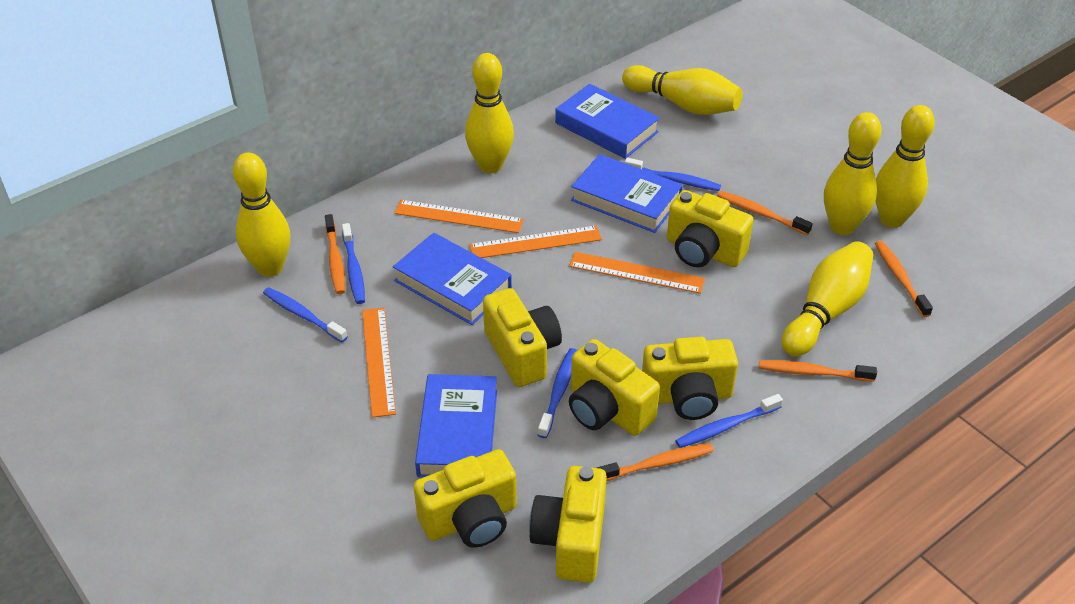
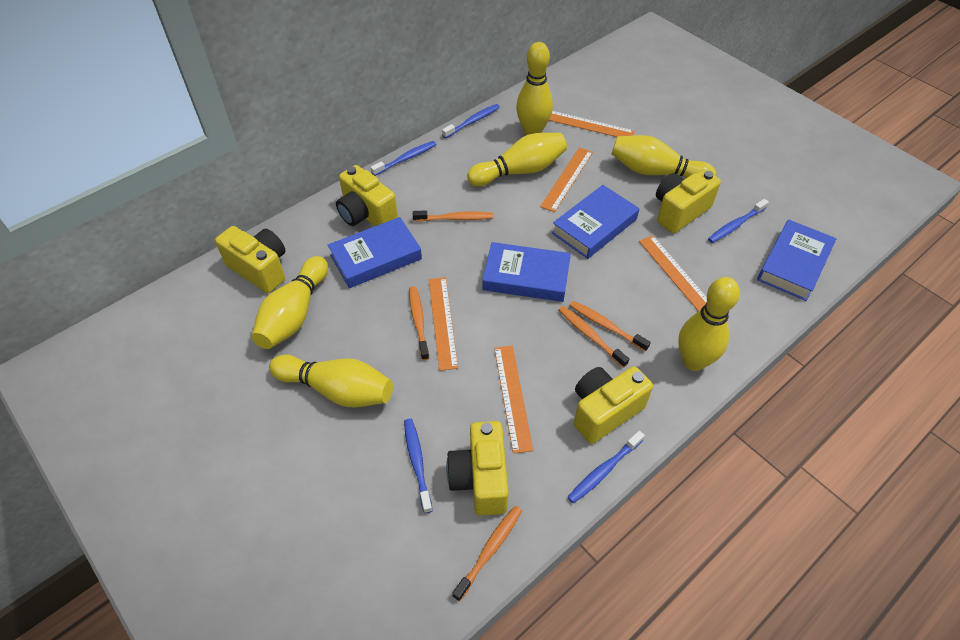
orange ruler: 4 -> 5
yellow camera: 6 -> 5

